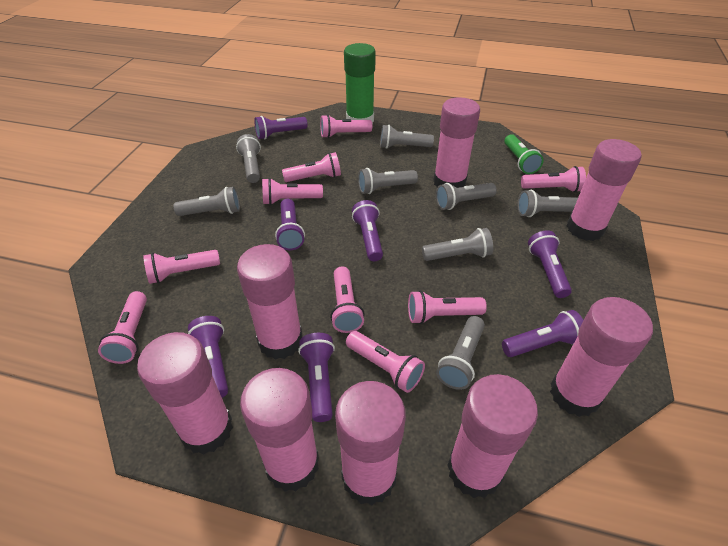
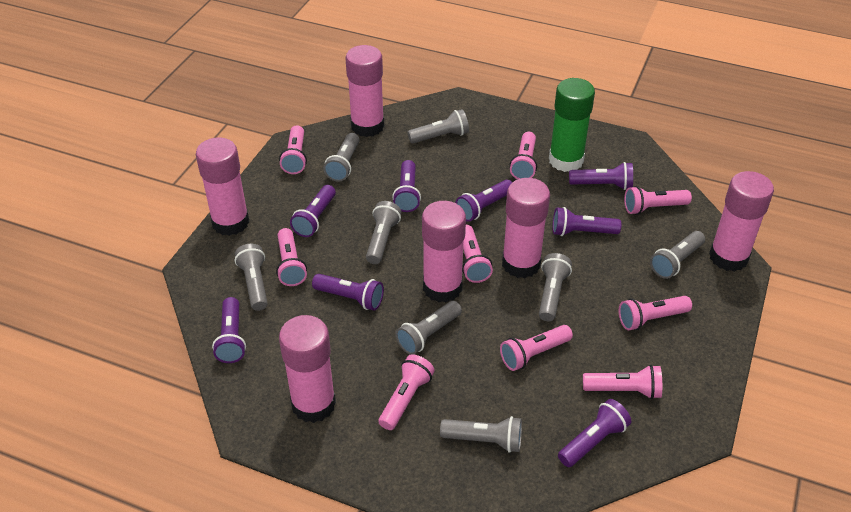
green flashlight: 1 -> 0
pink glue stick: 8 -> 6
purple flashlight: 7 -> 8

